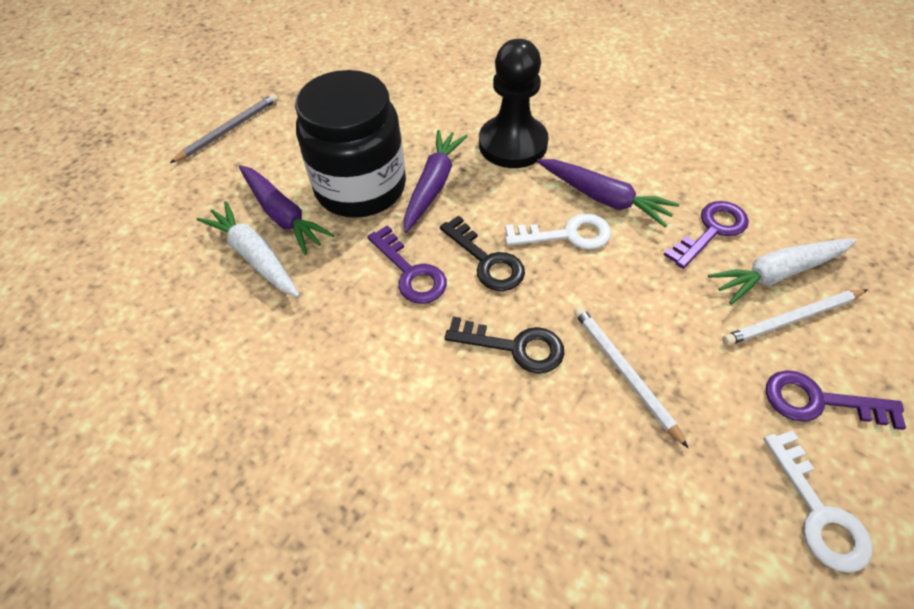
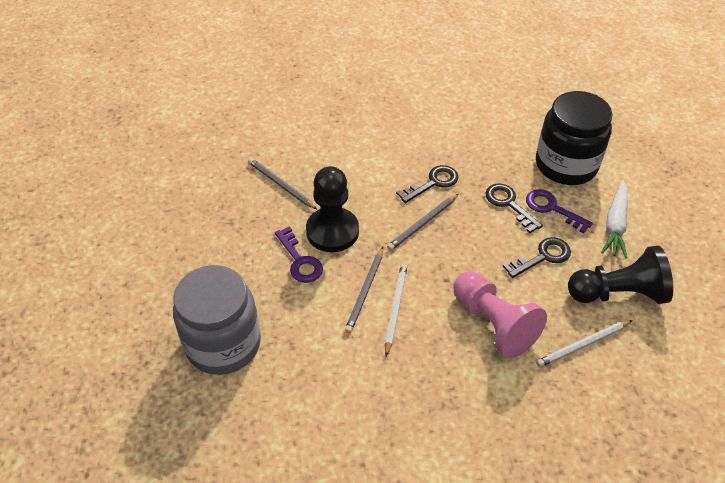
black key: 2 -> 3
black pawn: 1 -> 2
grey jar: 0 -> 1
grey pencil: 1 -> 3
pink pawn: 0 -> 1
purple carrot: 3 -> 0
purple key: 3 -> 2
white carrot: 2 -> 1
white key: 2 -> 0

